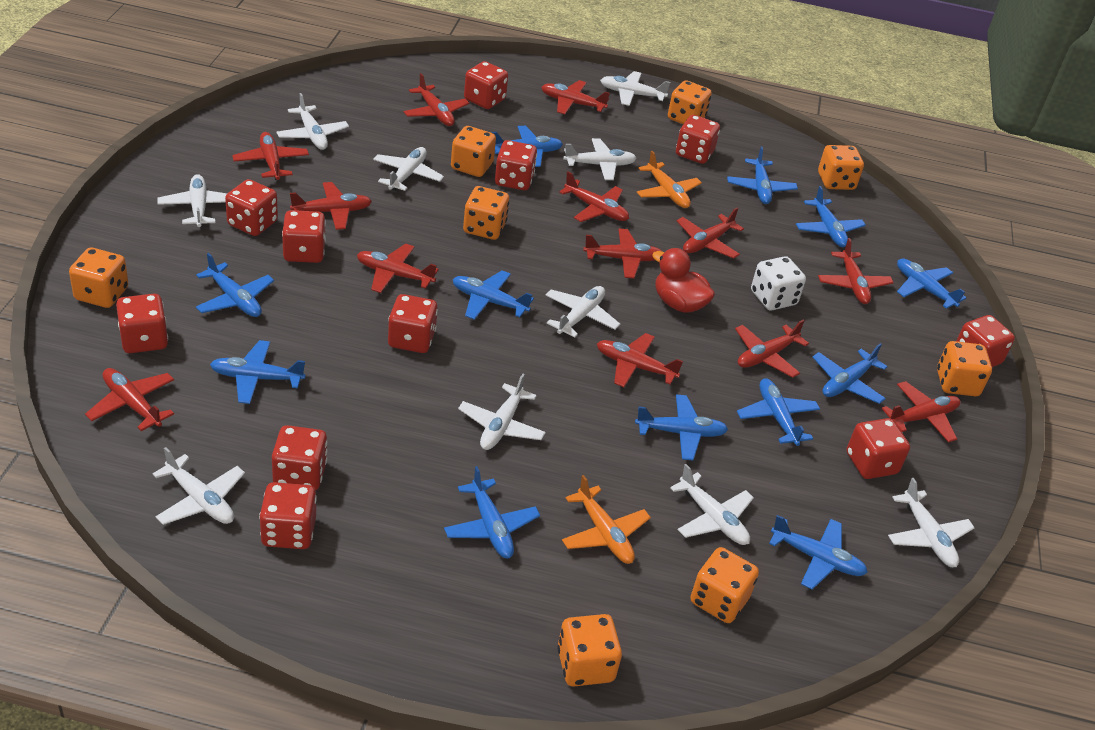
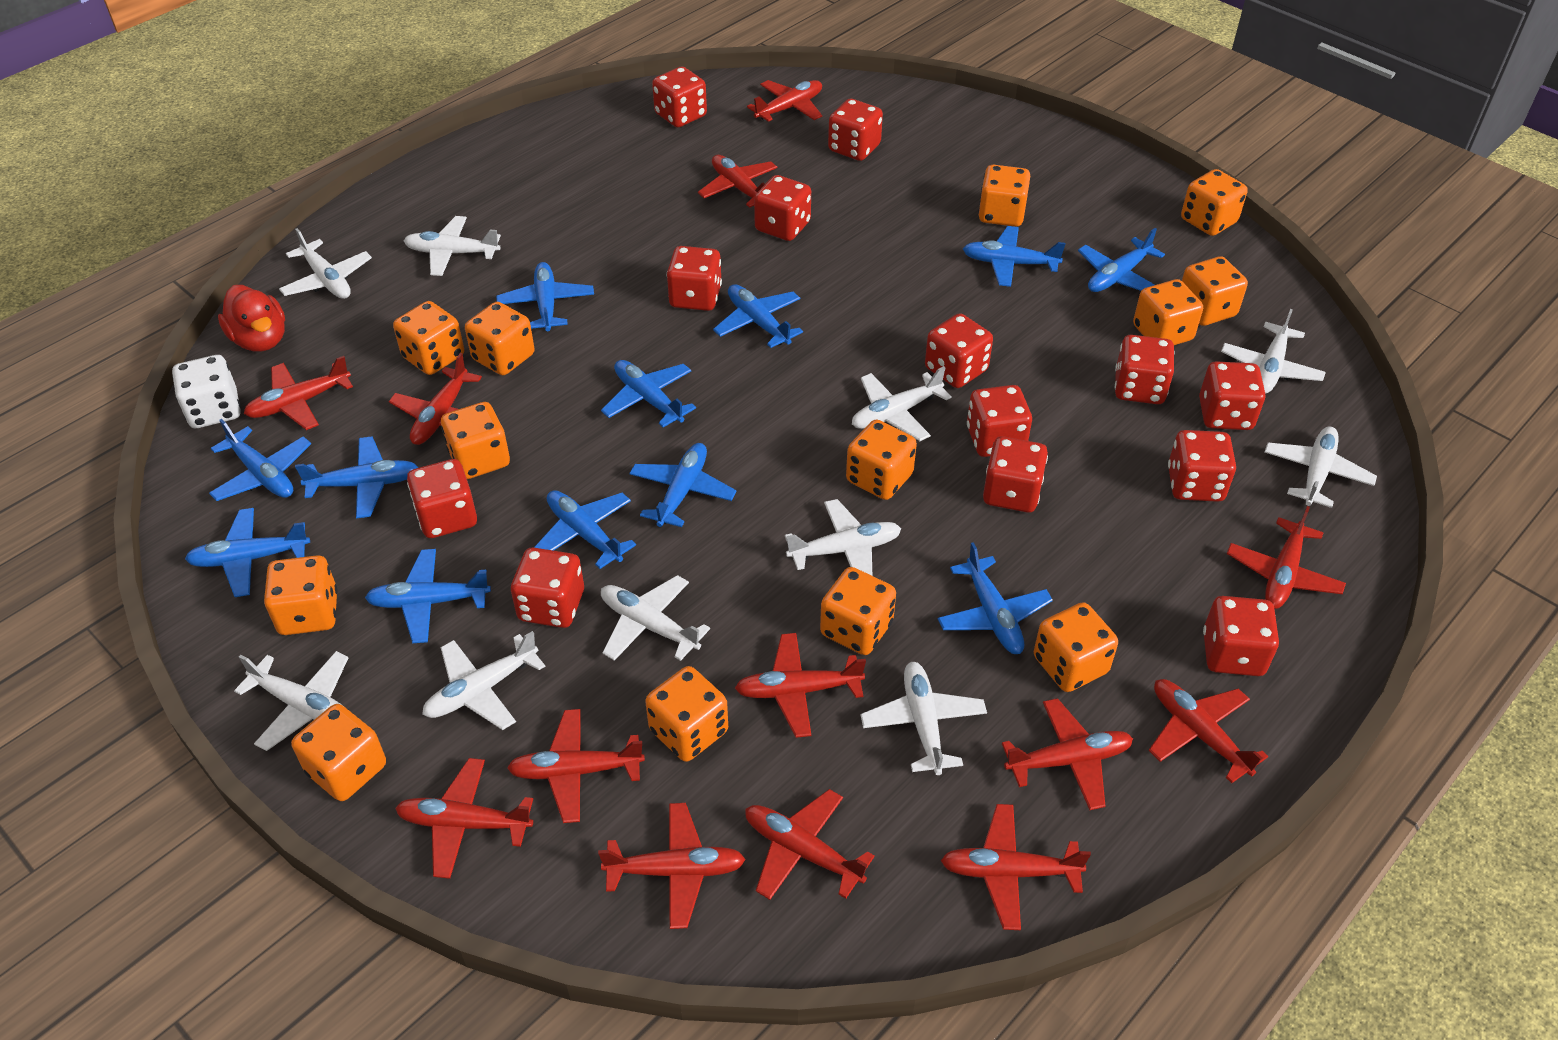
orange dice: 8 -> 13
orange plane: 2 -> 0
red dice: 11 -> 13

